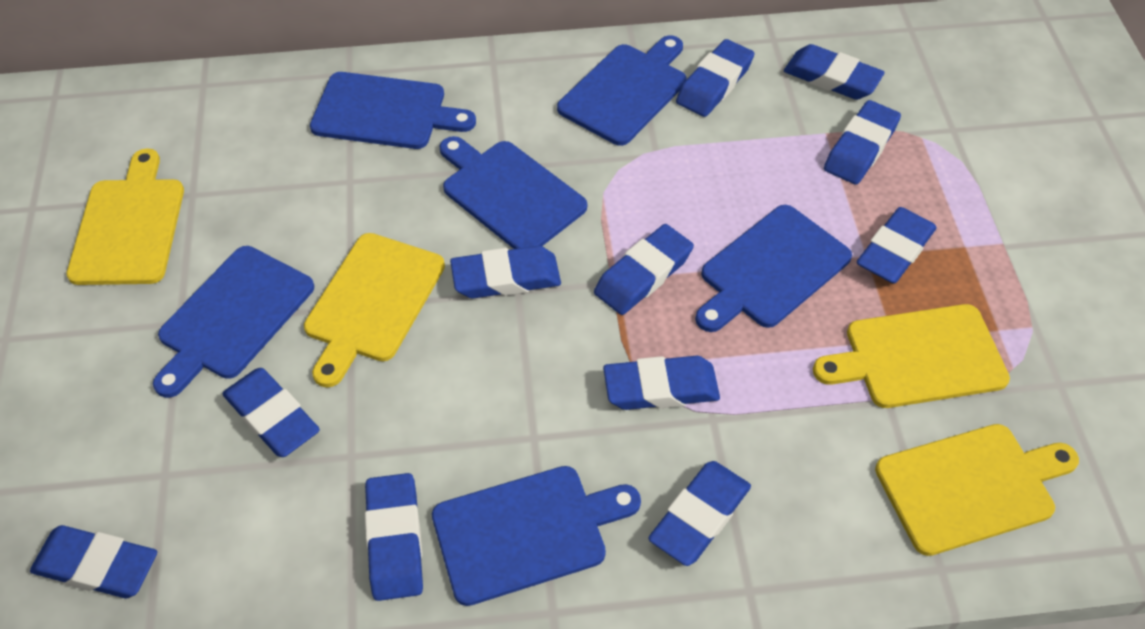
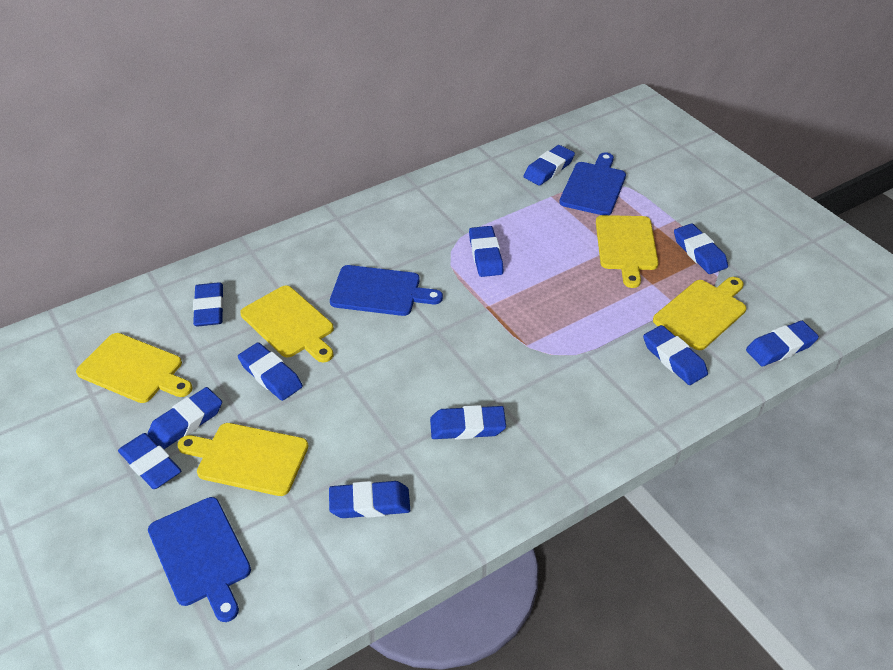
blue cutting board: 6 -> 3
yellow cutting board: 4 -> 5

